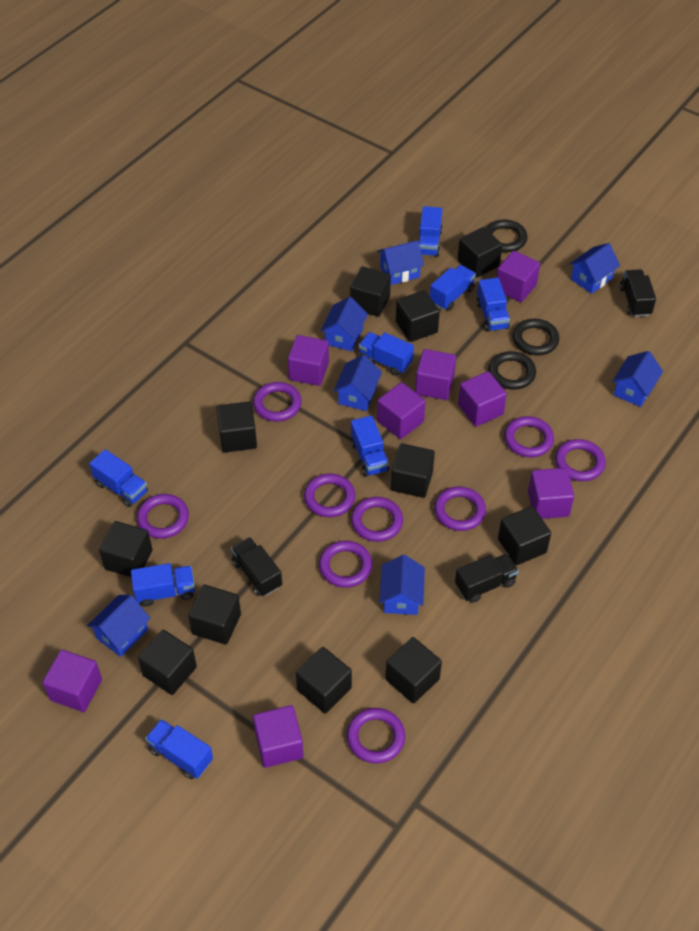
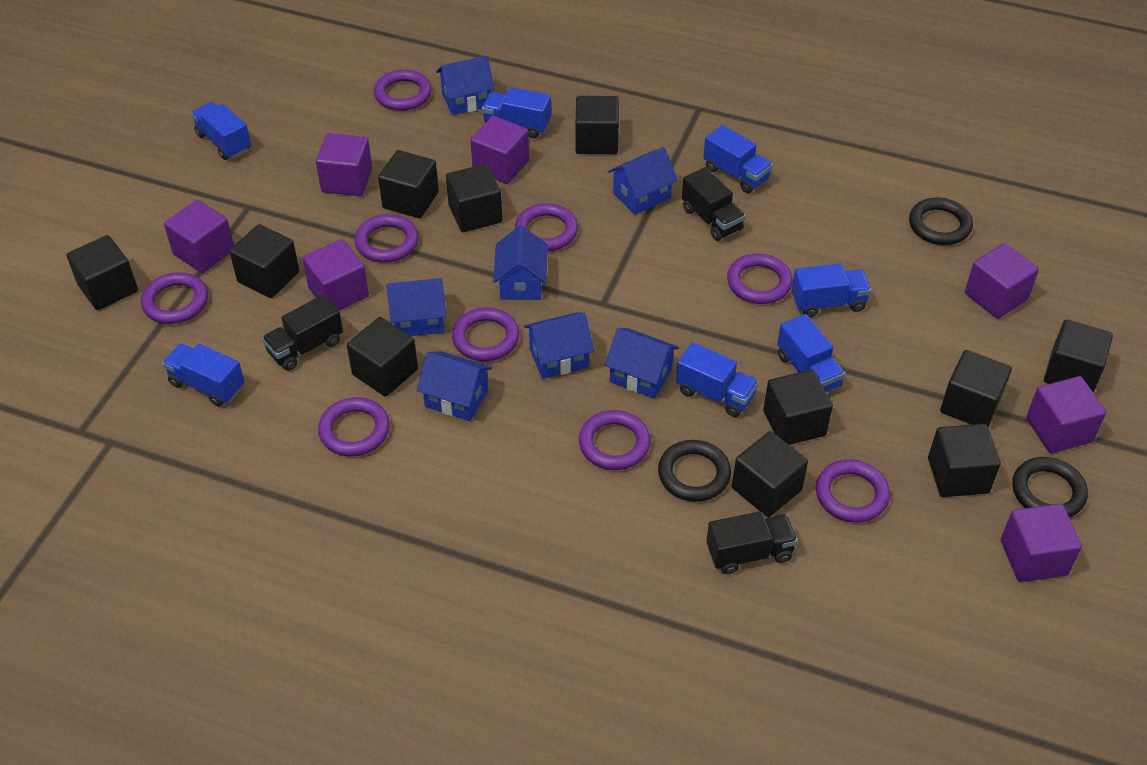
blue truck: 8 -> 7
purple cube: 8 -> 7

